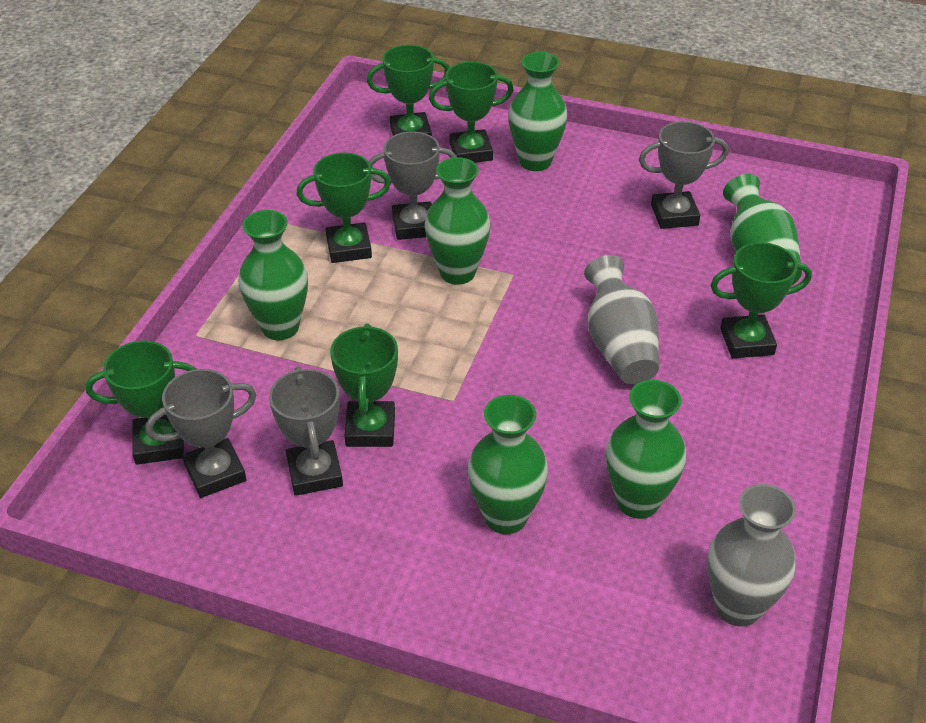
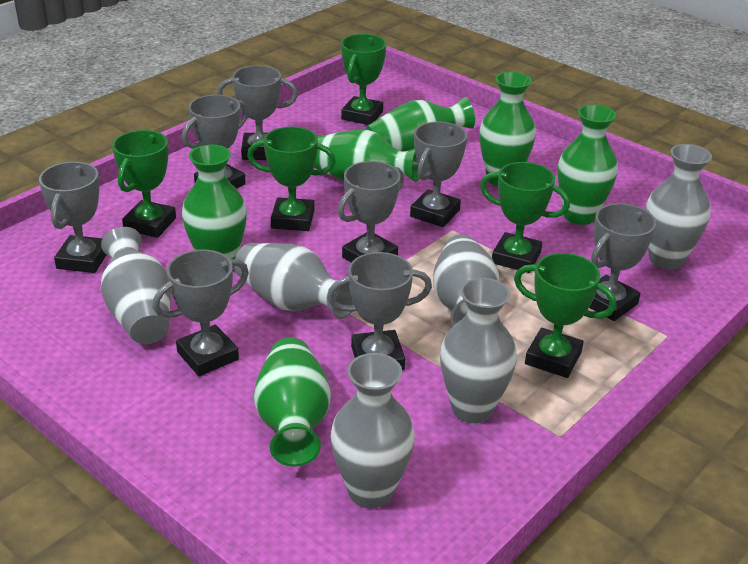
green trophy: 6 -> 5
grey trophy: 4 -> 8
grey vase: 2 -> 6

